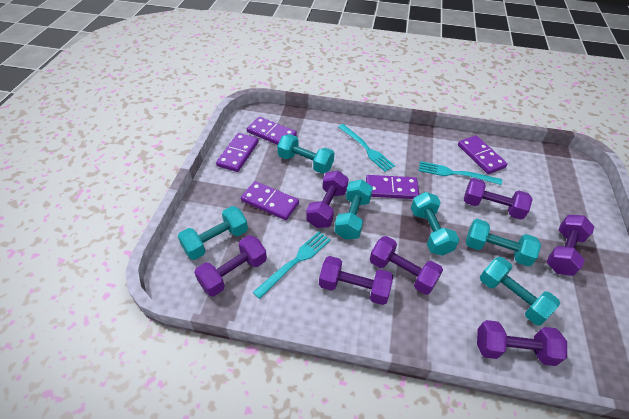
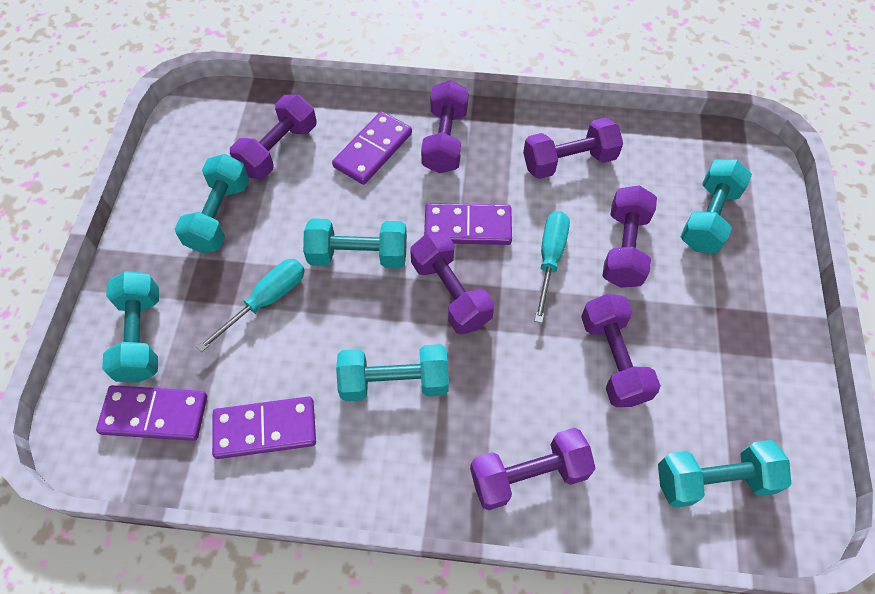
purple domino: 5 -> 4
turquoise fork: 3 -> 0
turquoise screwdriver: 0 -> 2

